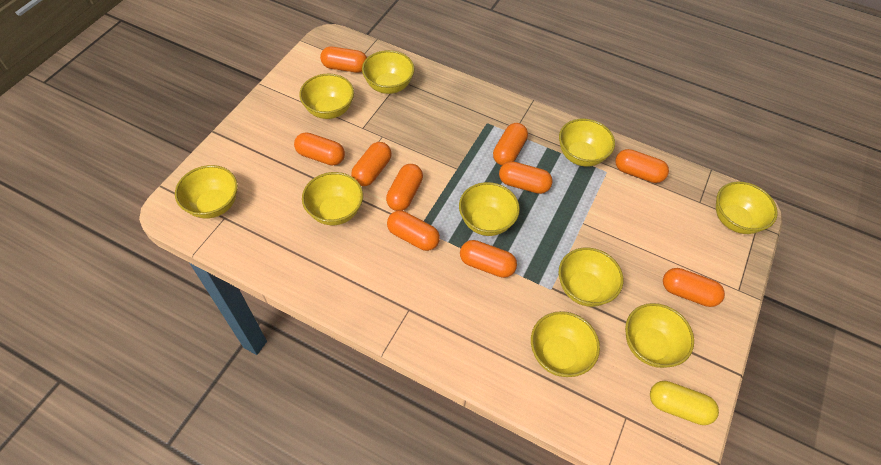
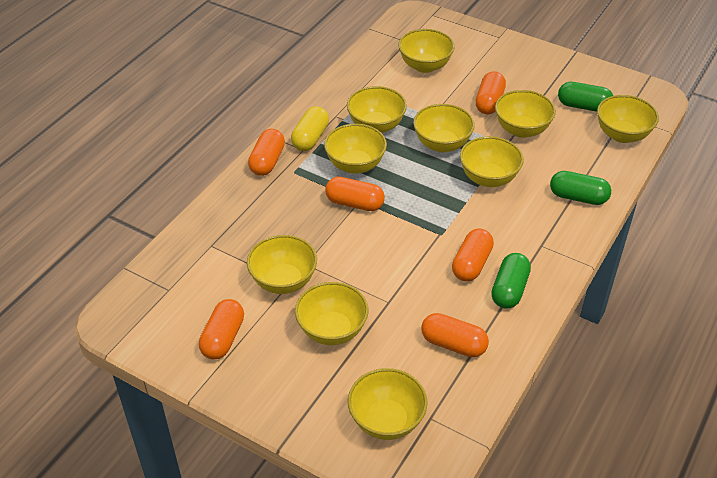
green capsule: 0 -> 3
orange capsule: 10 -> 6

